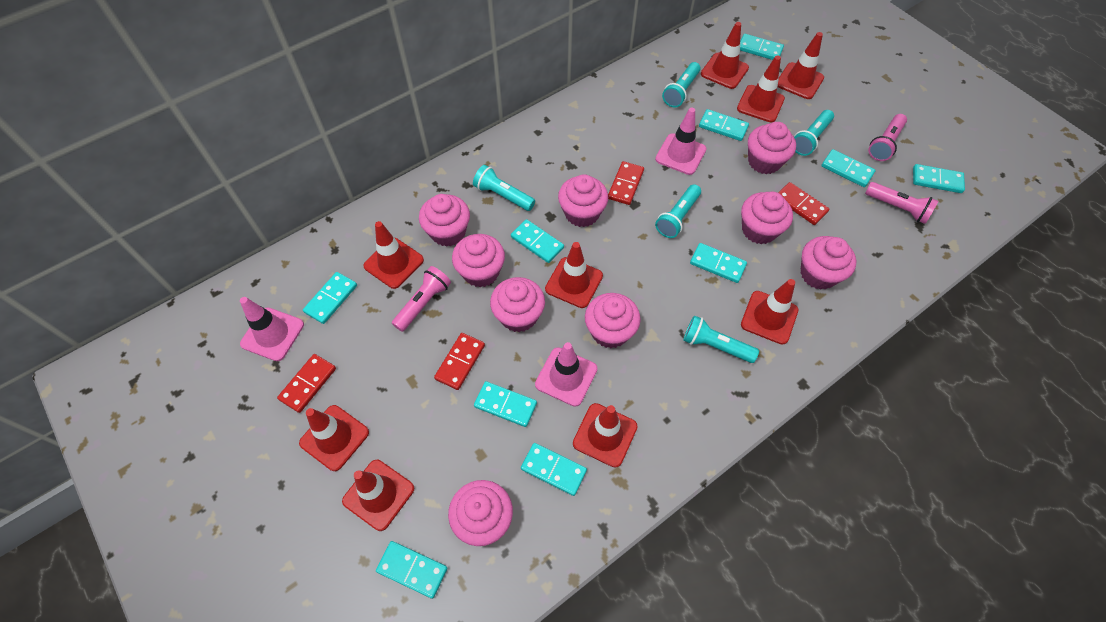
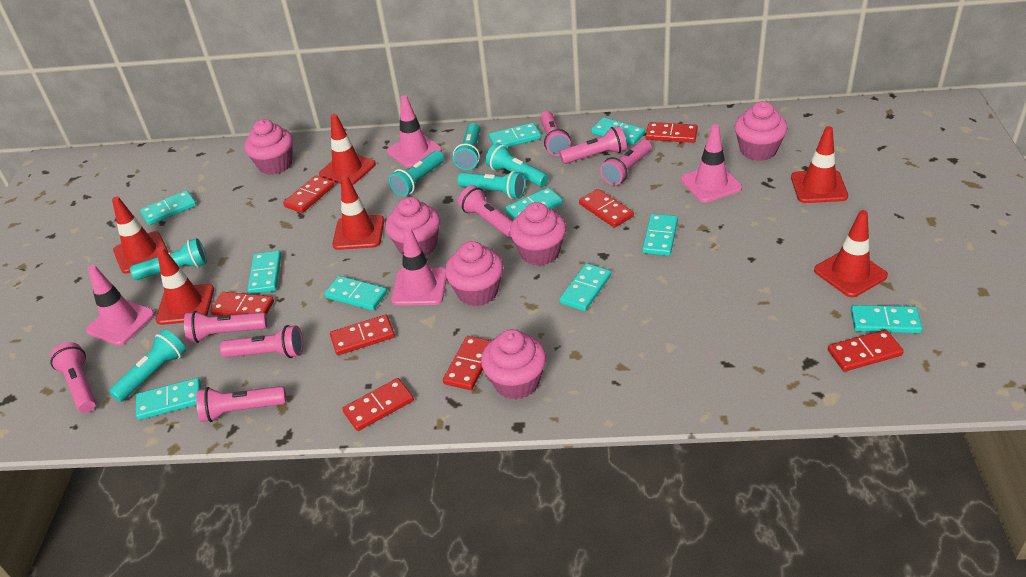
pink cupcake: 9 -> 6
pink flashlight: 3 -> 8
pink traffic cone: 3 -> 4
red domino: 4 -> 8
red traffic cone: 9 -> 6
turquoise flashlight: 5 -> 6

